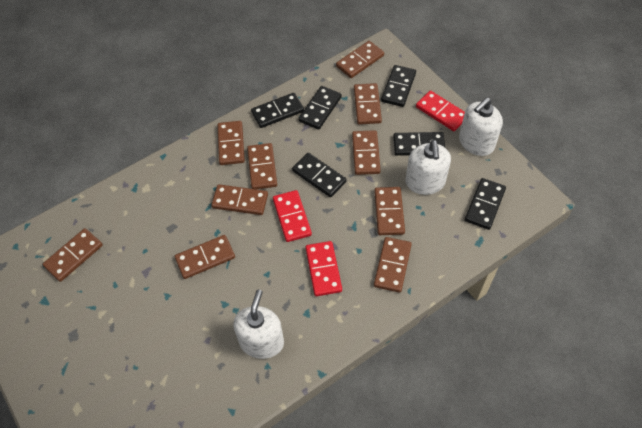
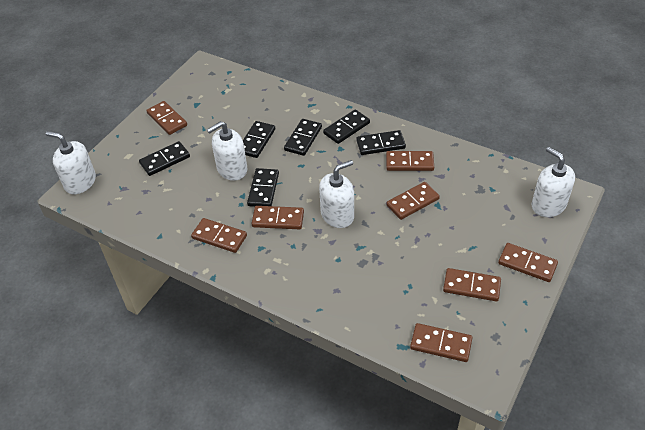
brown domino: 10 -> 8
red domino: 3 -> 0
white soap dispenser: 3 -> 4

